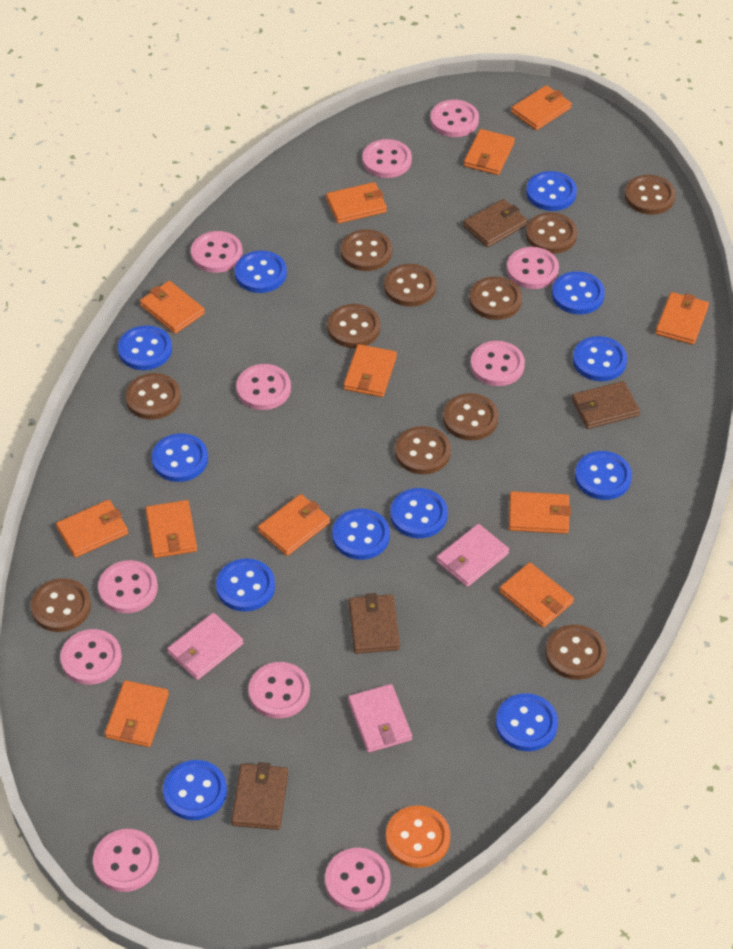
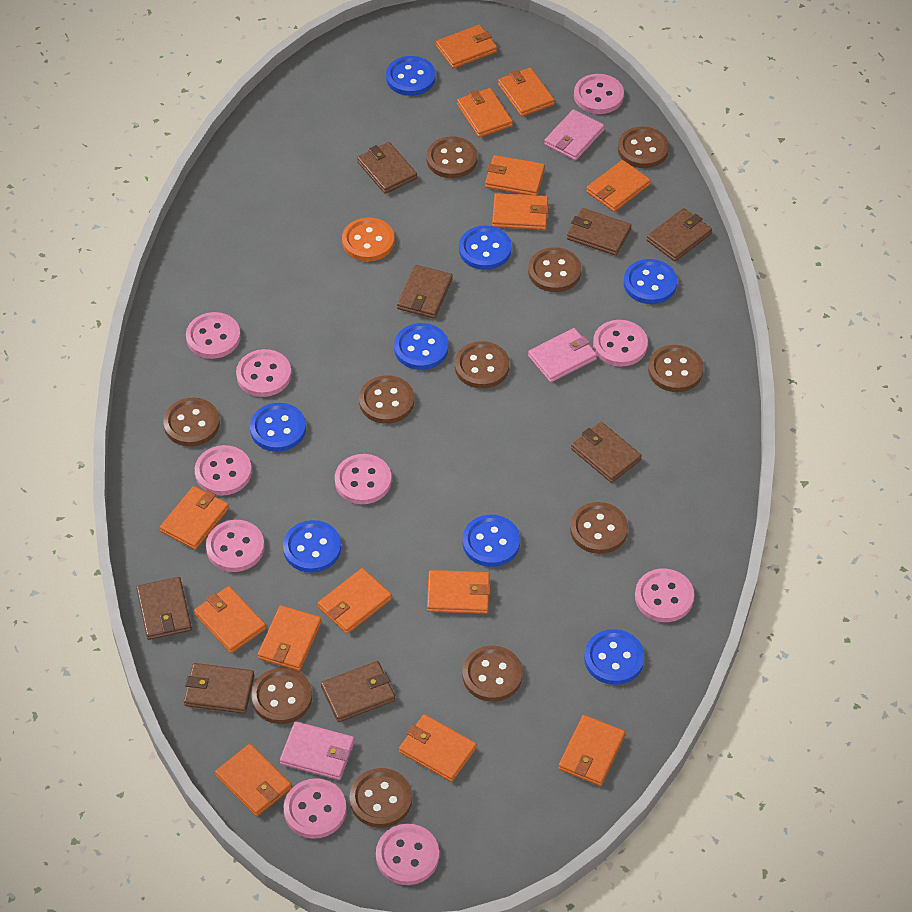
blue button: 12 -> 8
brown wallet: 4 -> 8
orange wallet: 12 -> 14
pink button: 11 -> 10

